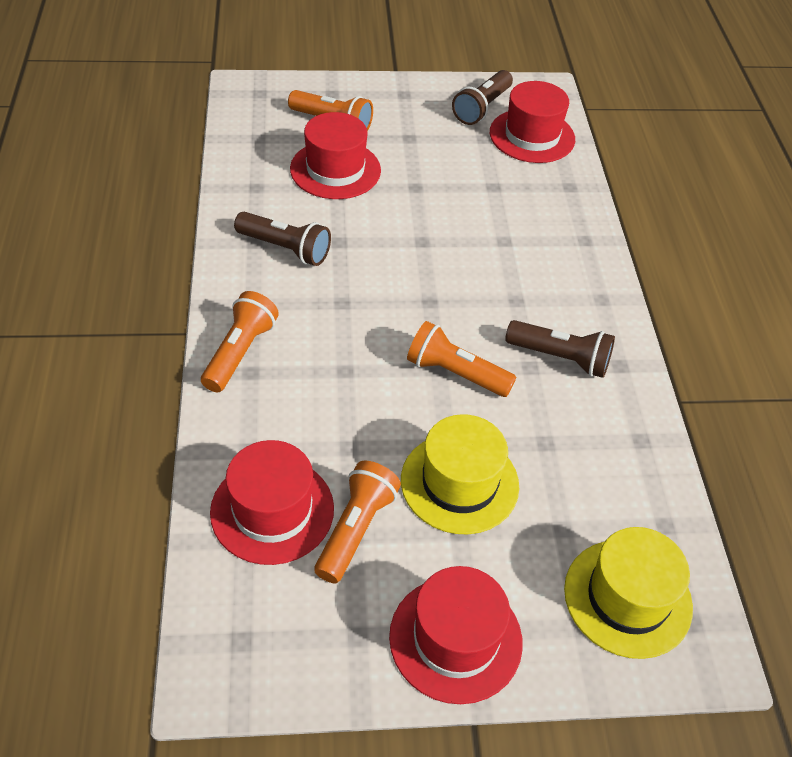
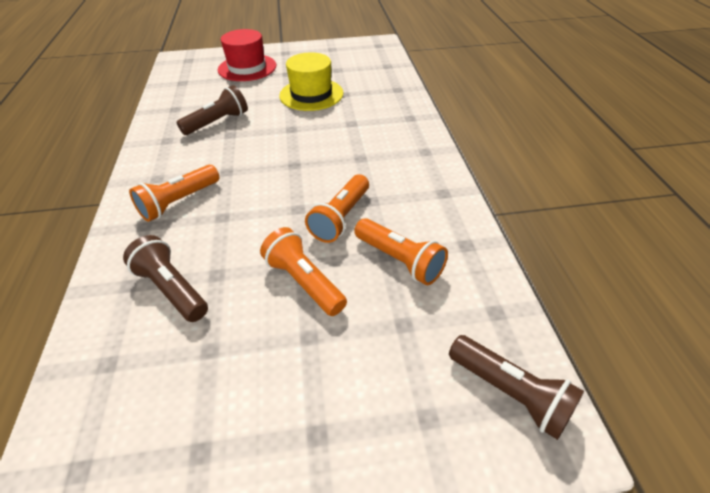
red hat: 4 -> 1
yellow hat: 2 -> 1

